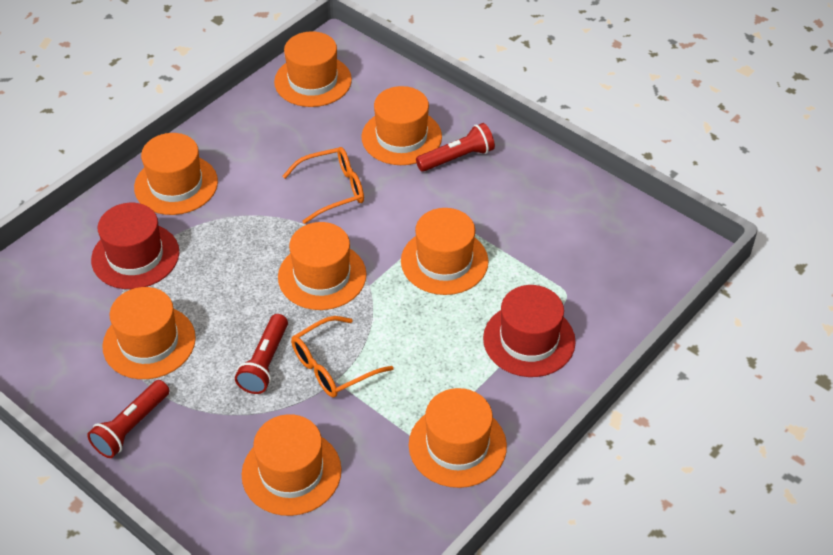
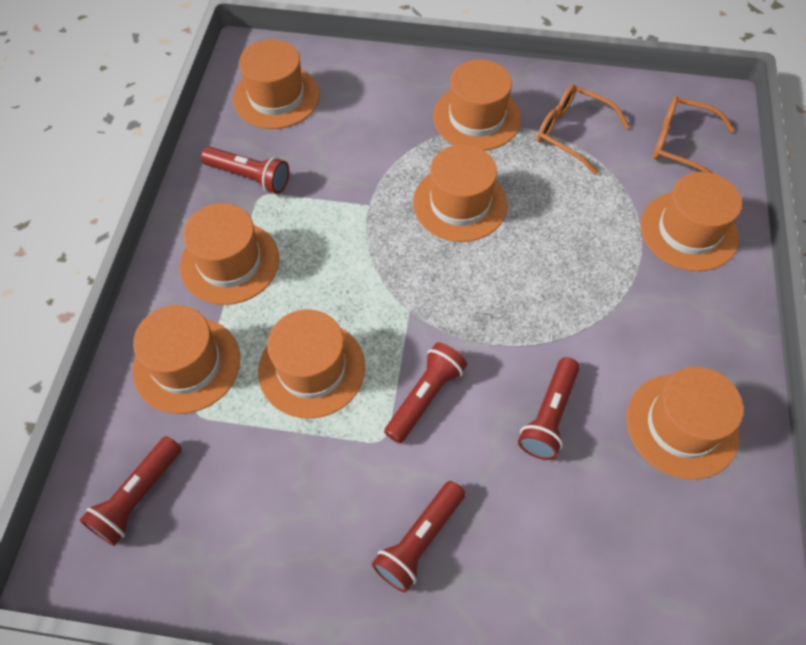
red flashlight: 3 -> 5
red hat: 2 -> 0

